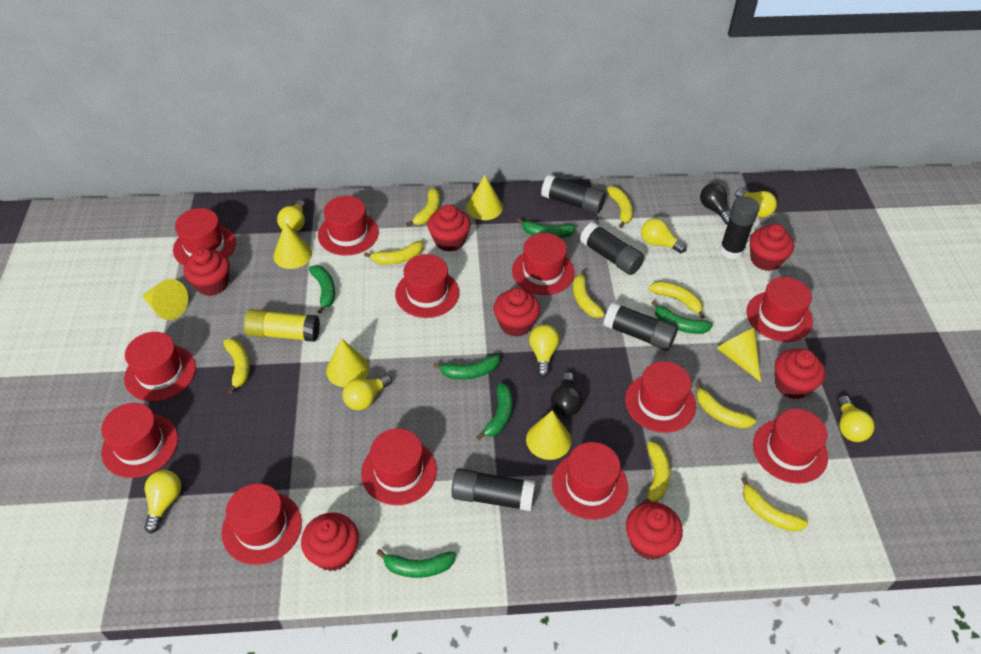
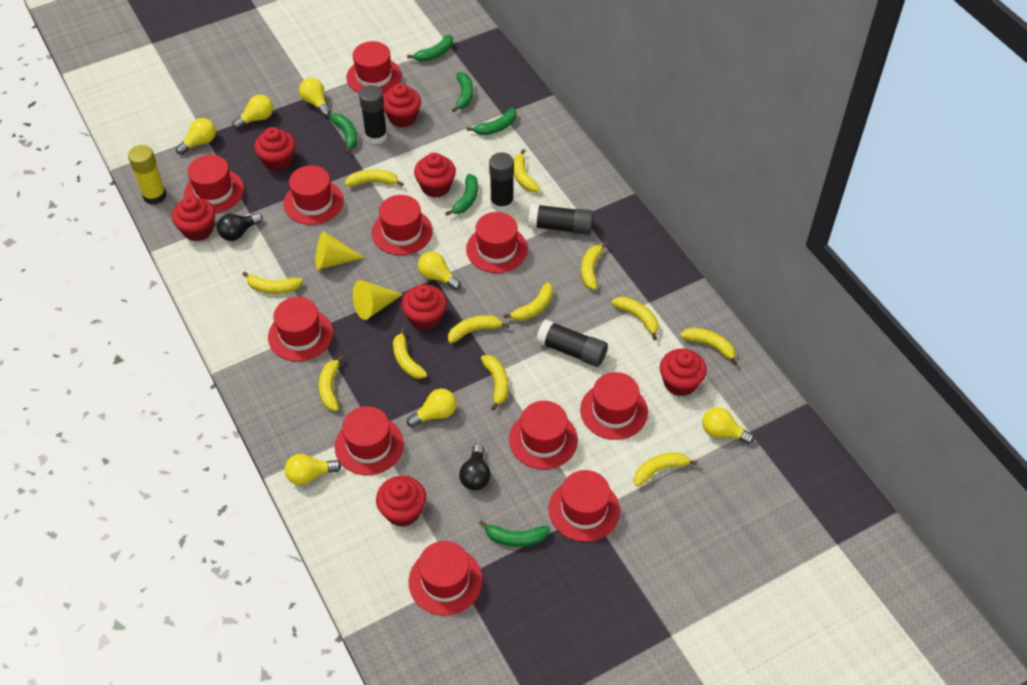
black glue stick: 5 -> 4
red hat: 12 -> 11
yellow banana: 9 -> 12
yellow cone: 6 -> 2

